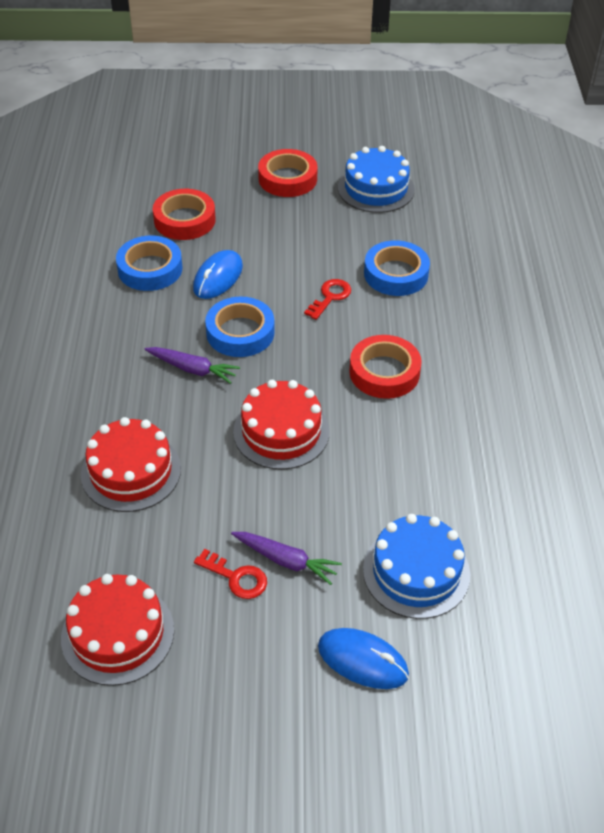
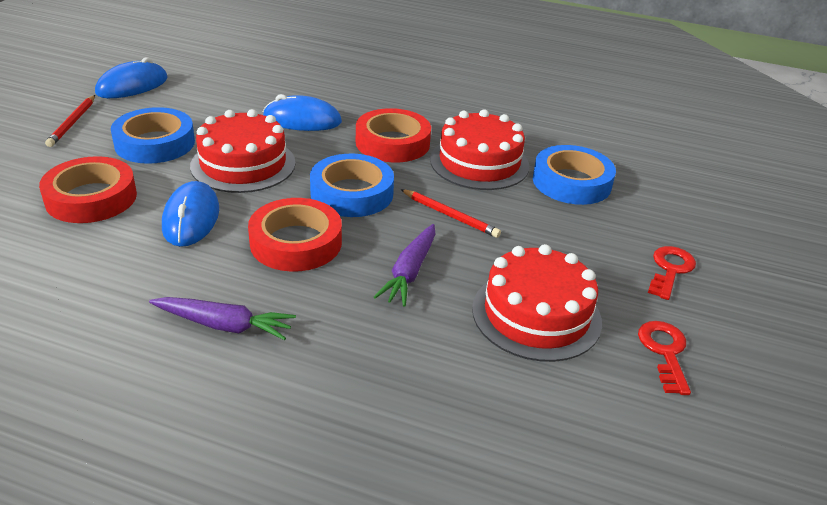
blue cake: 2 -> 0
blue mouse: 2 -> 3
red pencil: 0 -> 2

